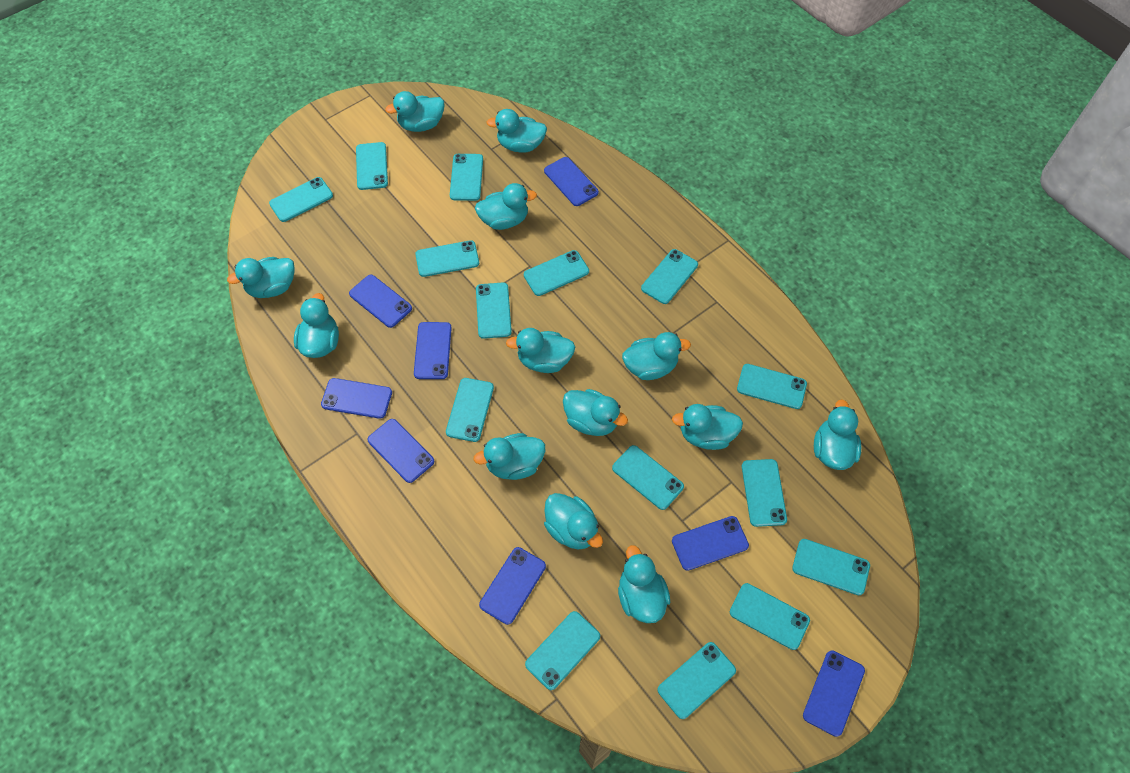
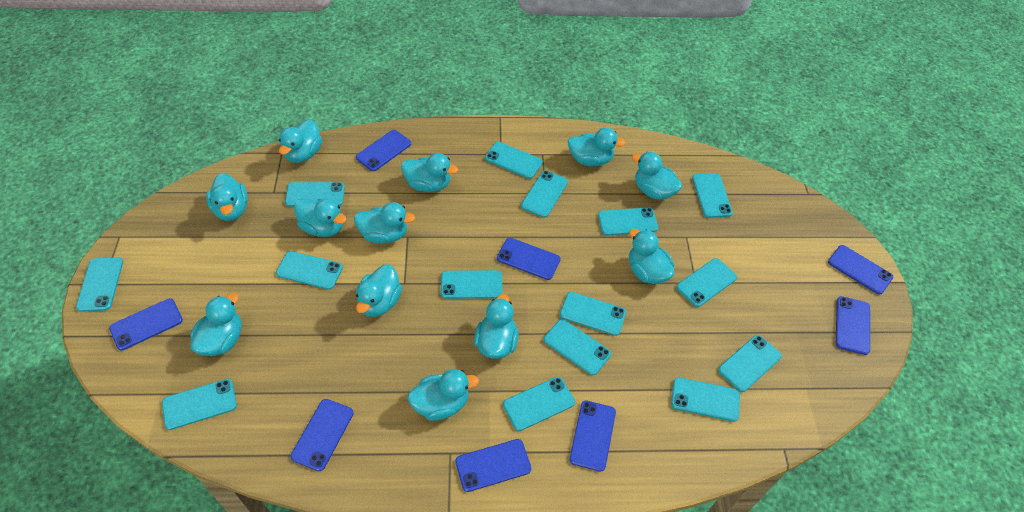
turquoise duck: 13 -> 12

